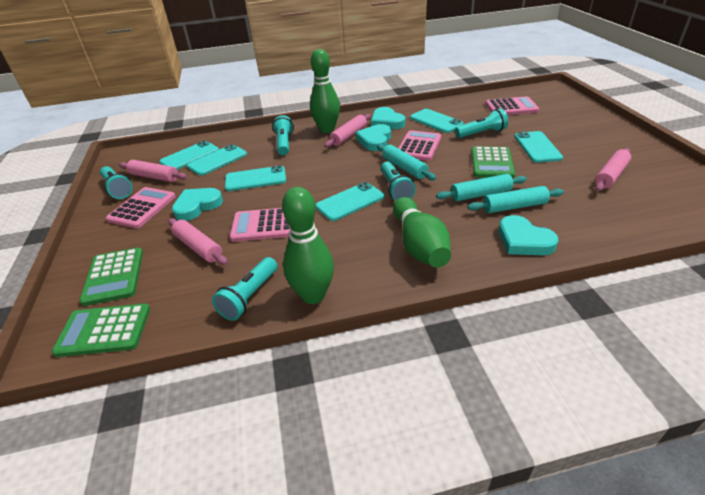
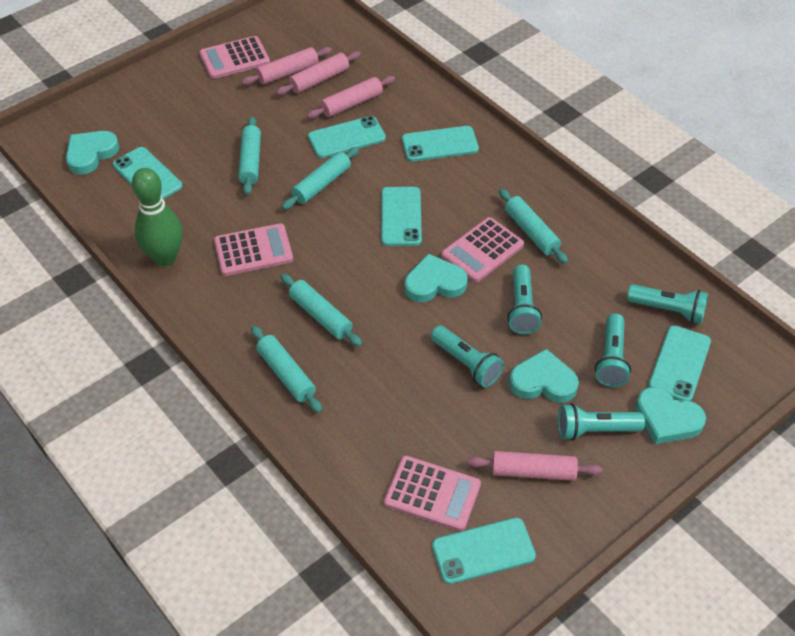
green bowling pin: 3 -> 1
green calculator: 3 -> 0
turquoise rolling pin: 3 -> 5

